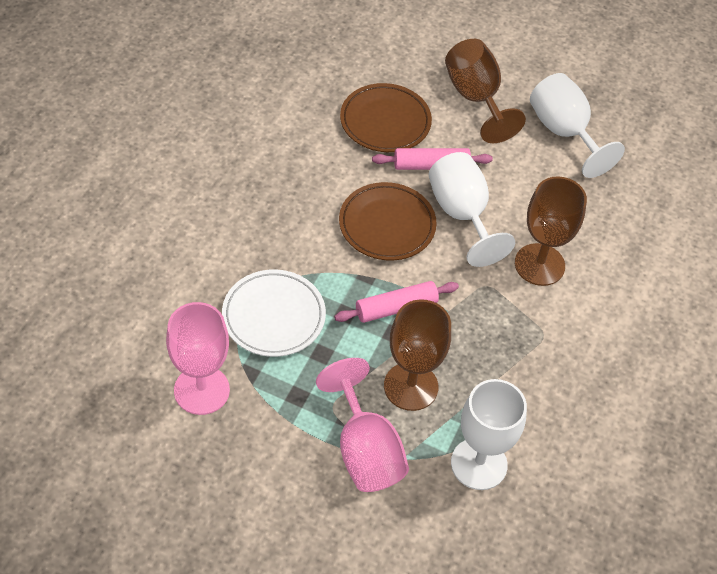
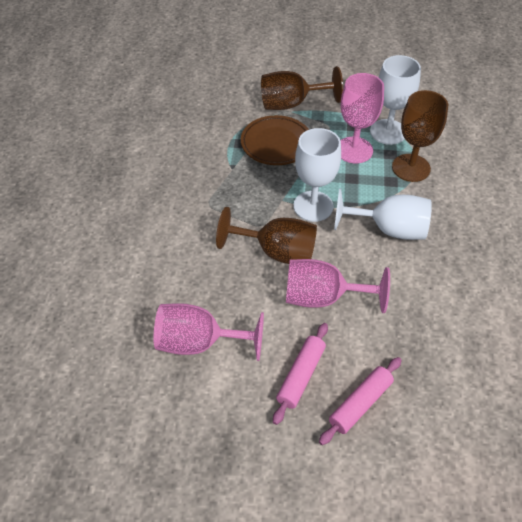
brown plate: 2 -> 1
pink goblet: 2 -> 3
white plate: 1 -> 0

